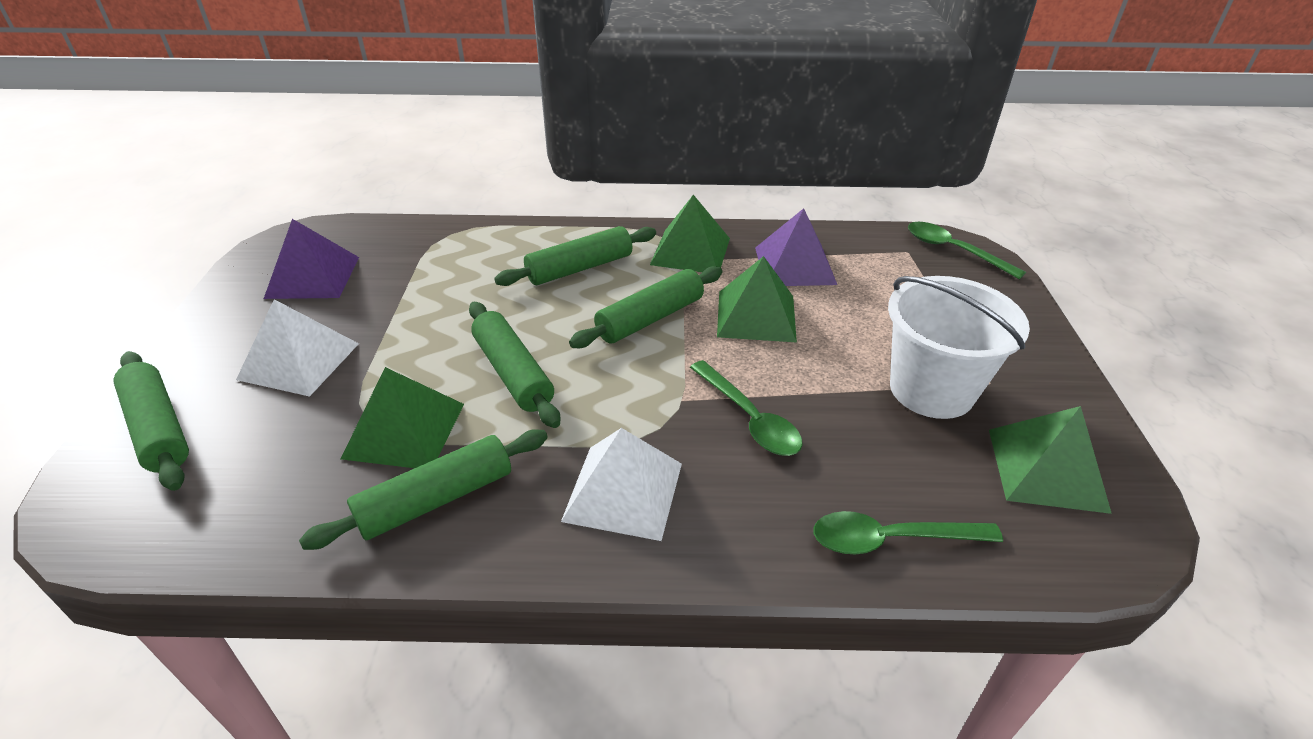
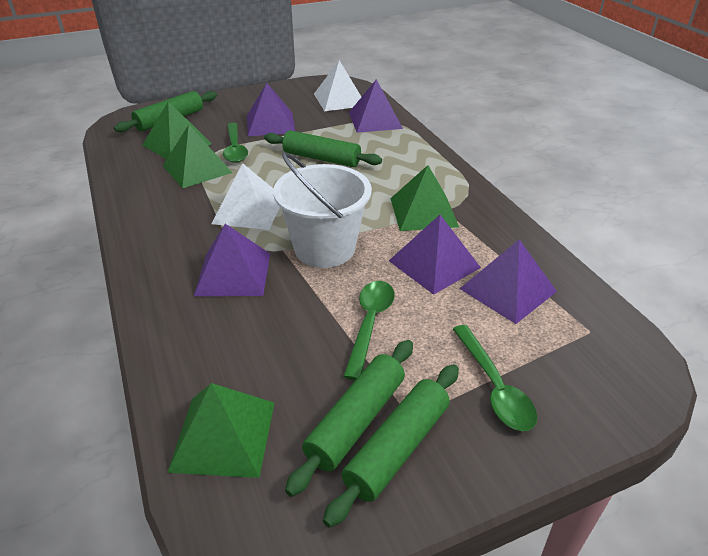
green rolling pin: 5 -> 4
purple pyramid: 2 -> 5

